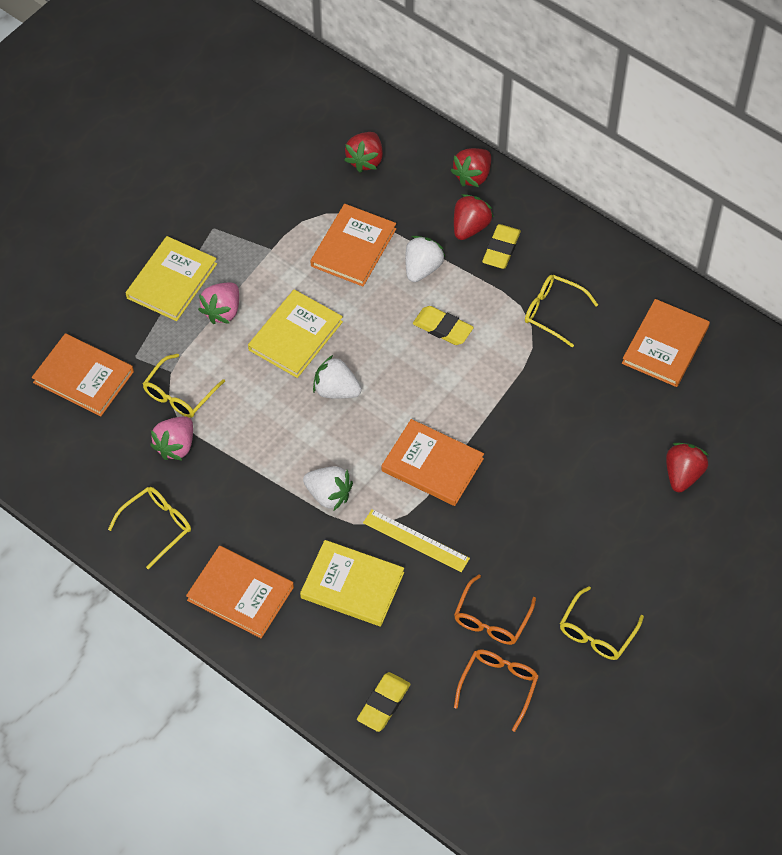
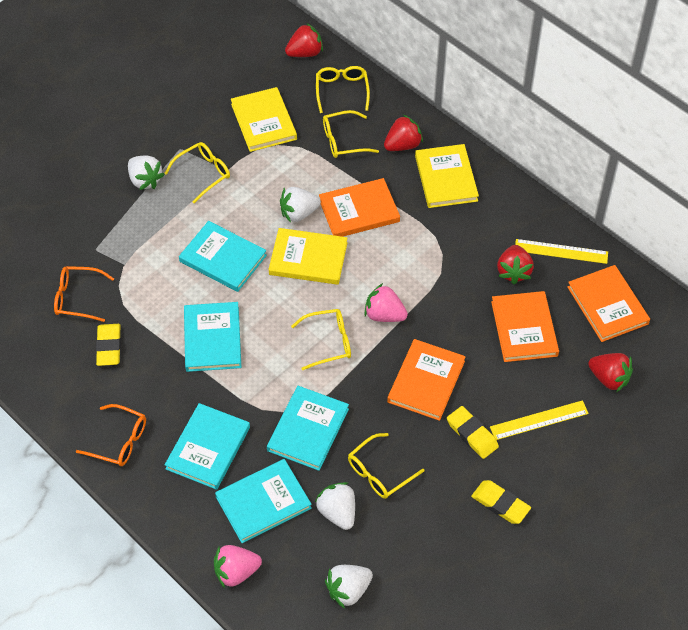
orange book: 5 -> 4
turquoise book: 0 -> 5
white strawberry: 3 -> 4
yellow glasses: 4 -> 5
yellow ruler: 1 -> 2

